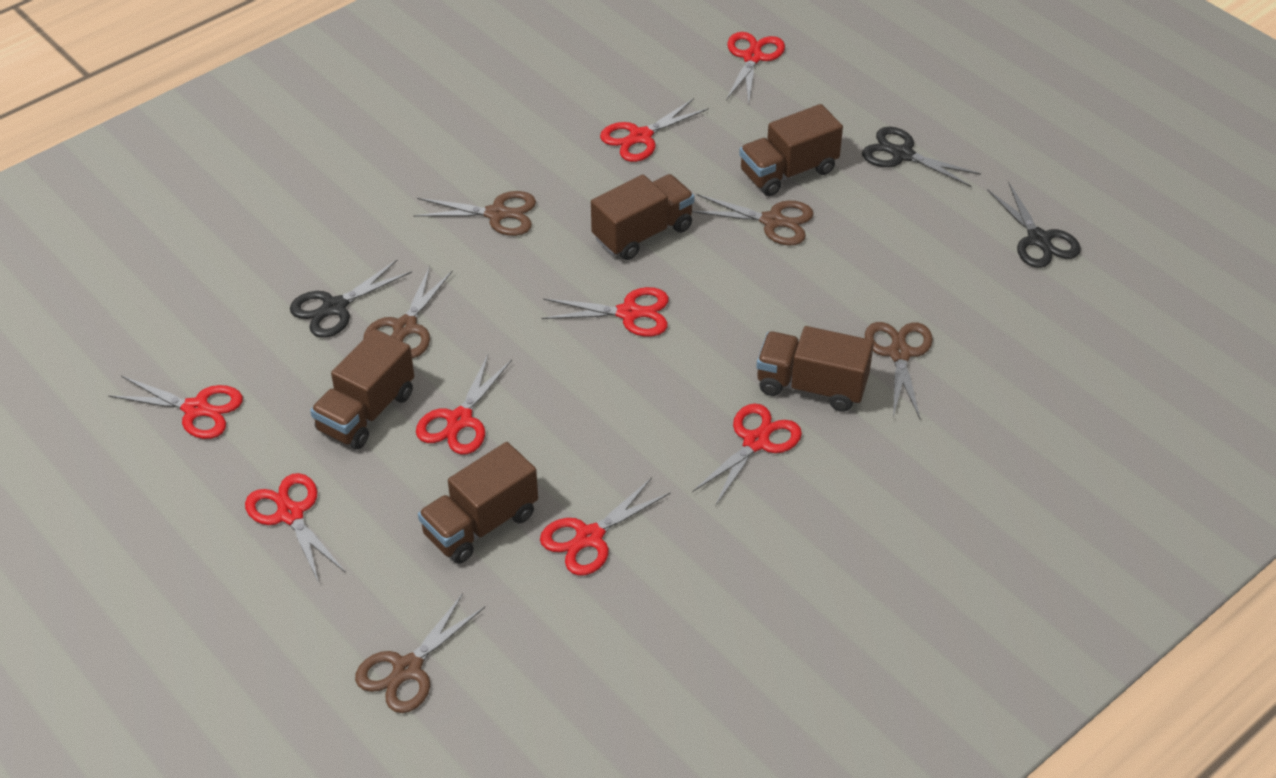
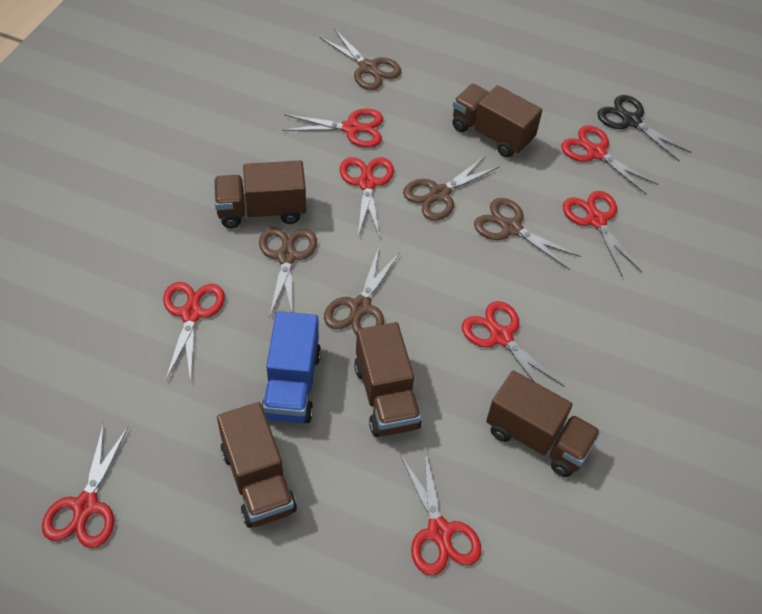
black scissors: 3 -> 1
blue truck: 0 -> 1

